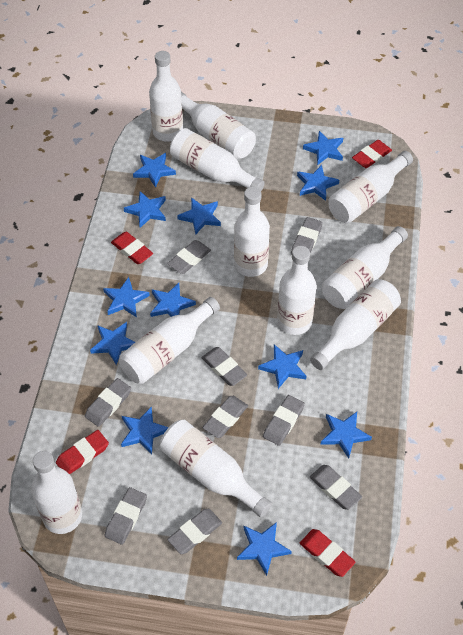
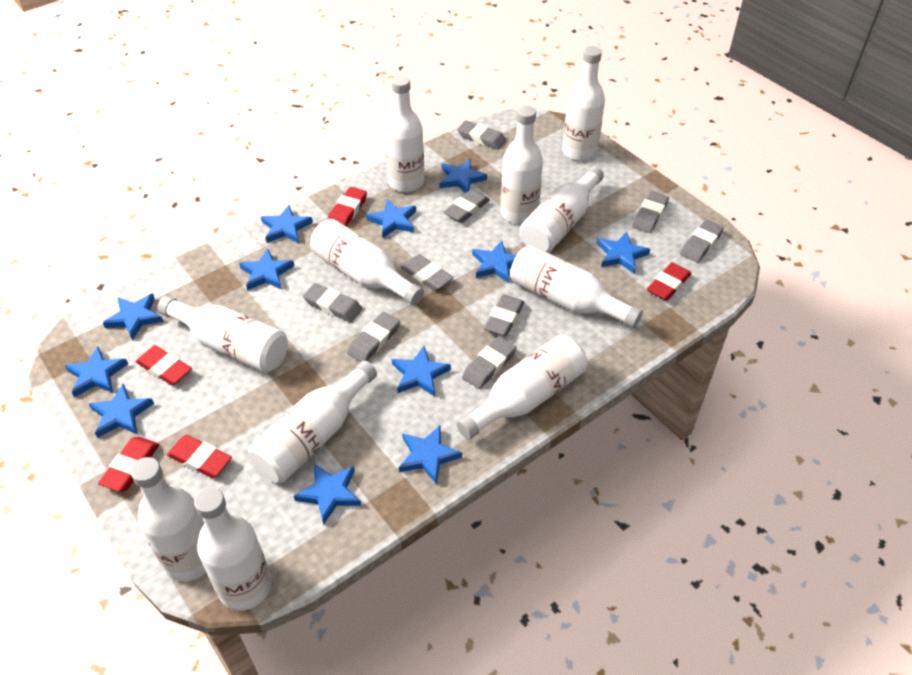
red eraser: 4 -> 5

